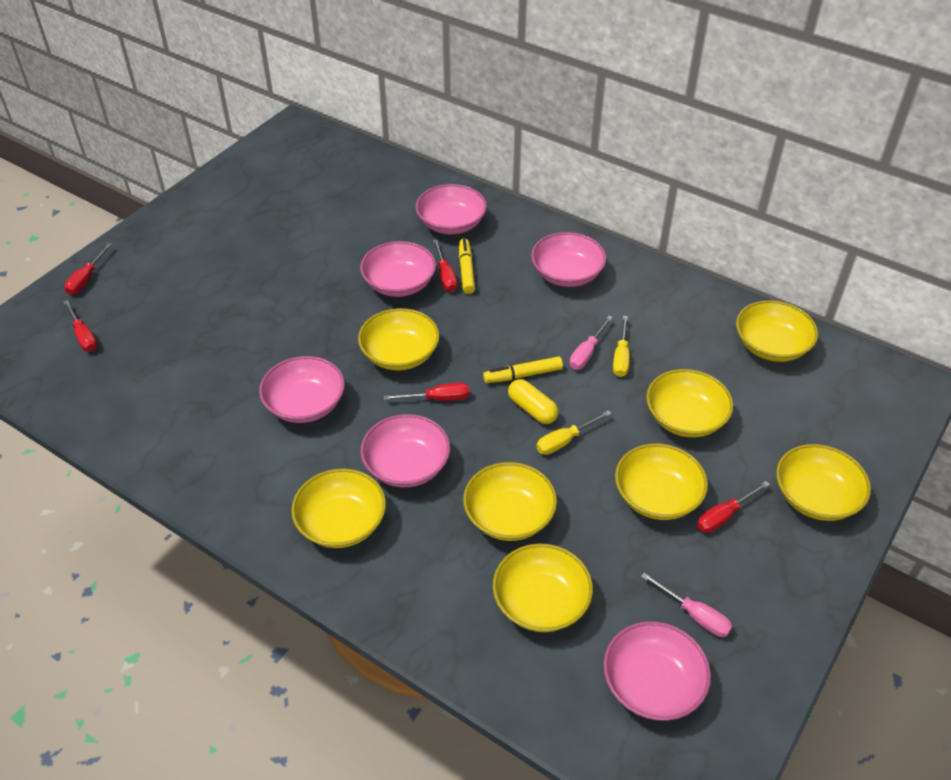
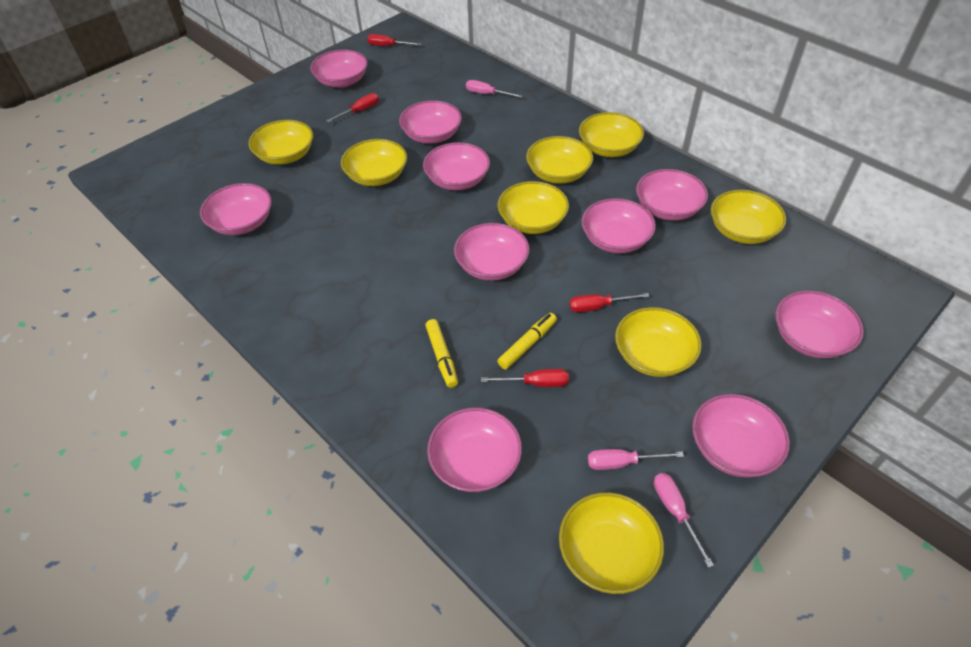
pink bowl: 6 -> 10
pink screwdriver: 2 -> 3
red screwdriver: 5 -> 4
yellow capsule: 1 -> 0
yellow screwdriver: 2 -> 0

